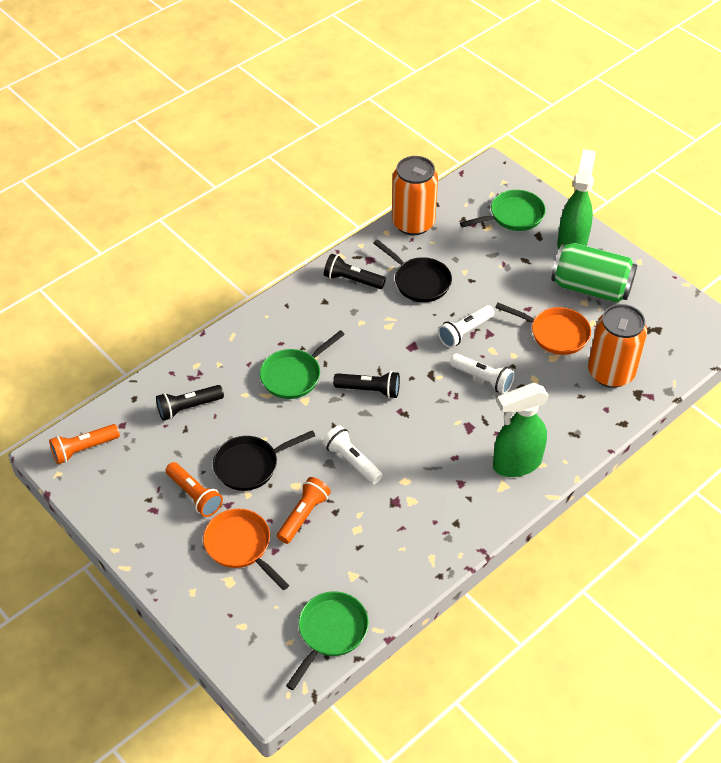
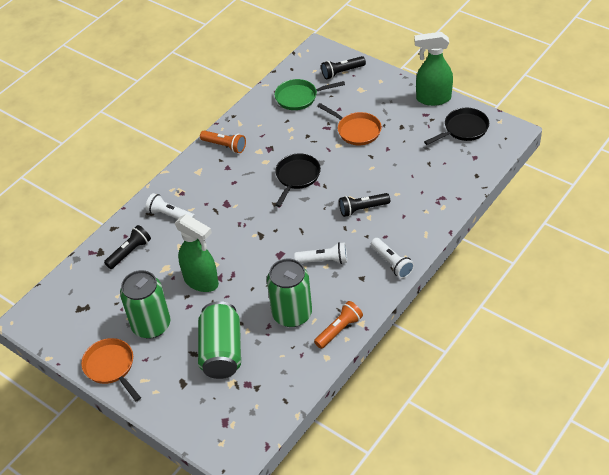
green can: 1 -> 3
green pan: 3 -> 1
orange can: 2 -> 0
orange flashlight: 3 -> 2

